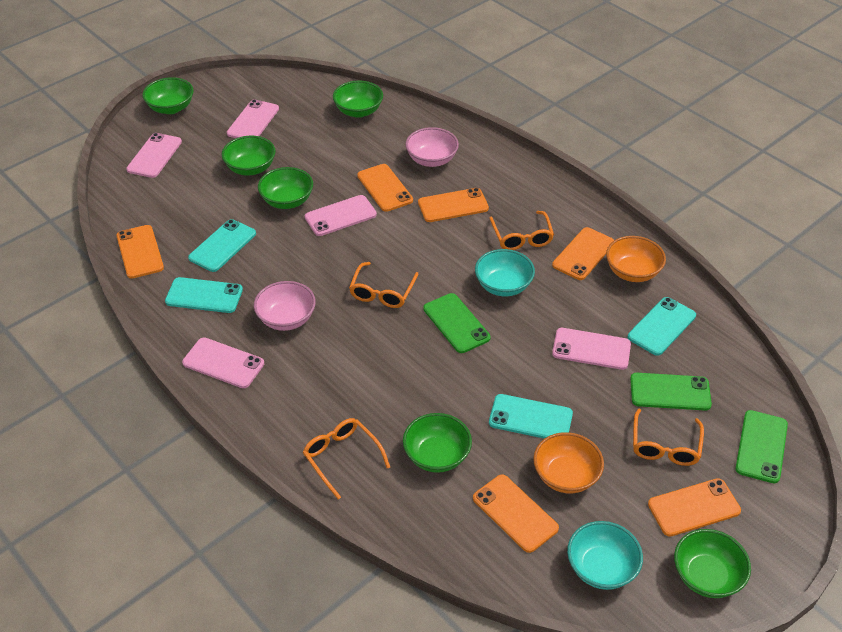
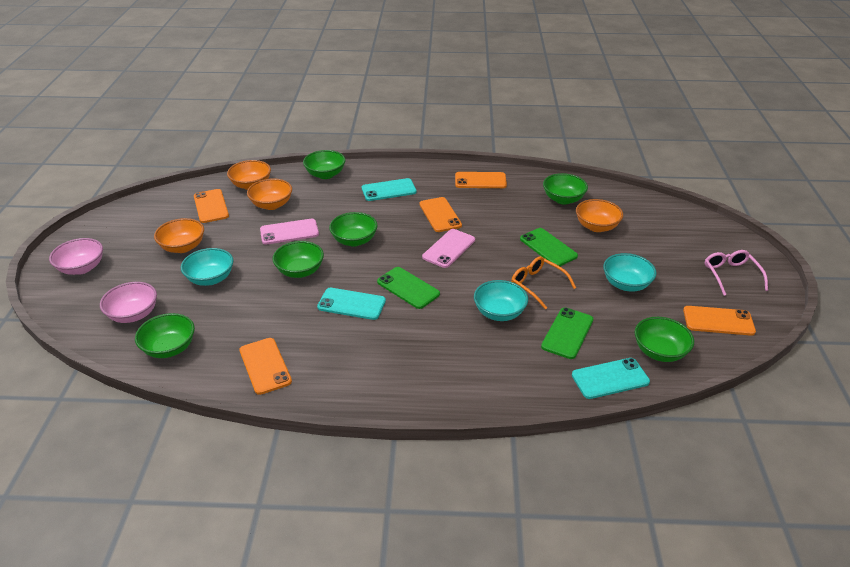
orange bowl: 2 -> 4
orange glasses: 4 -> 1
orange phone: 6 -> 5
pink glasses: 0 -> 1
pink phone: 5 -> 2
turquoise bowl: 2 -> 3
turquoise phone: 4 -> 3

